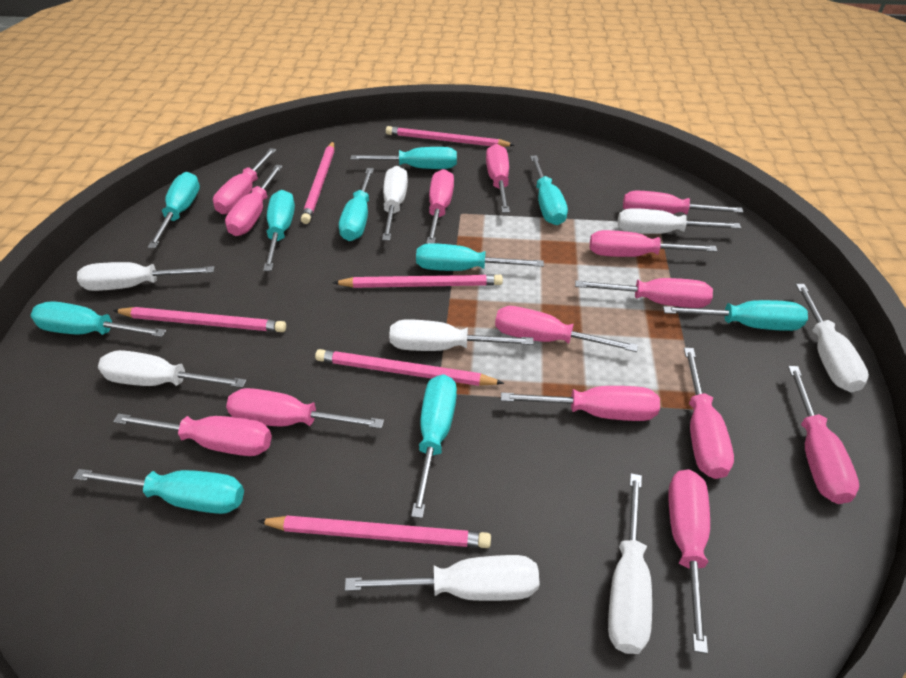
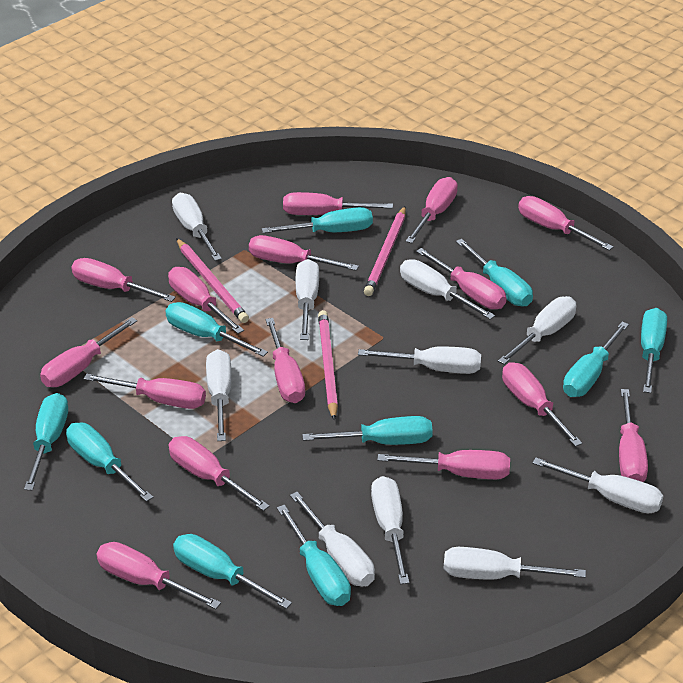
pink pencil: 6 -> 3
pink screwdriver: 14 -> 15
white screwdriver: 8 -> 10

